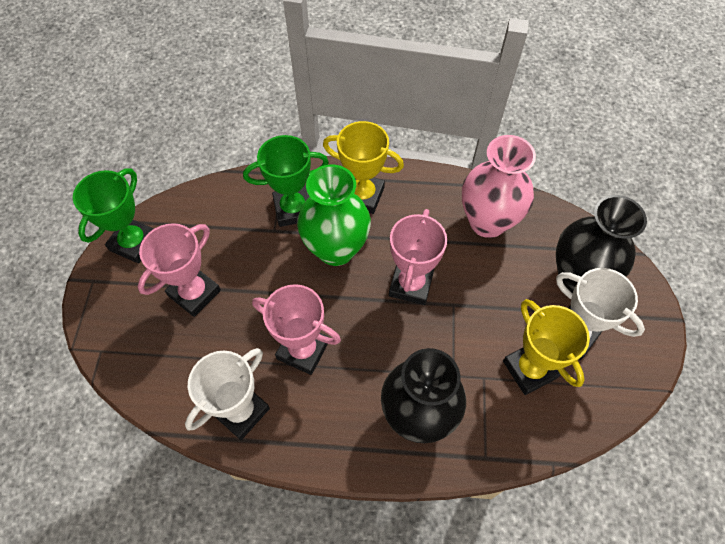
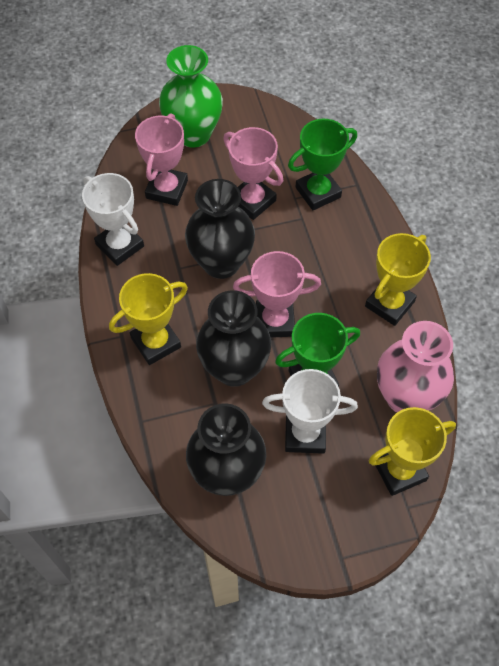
black vase: 2 -> 3
yellow trophy: 2 -> 3

